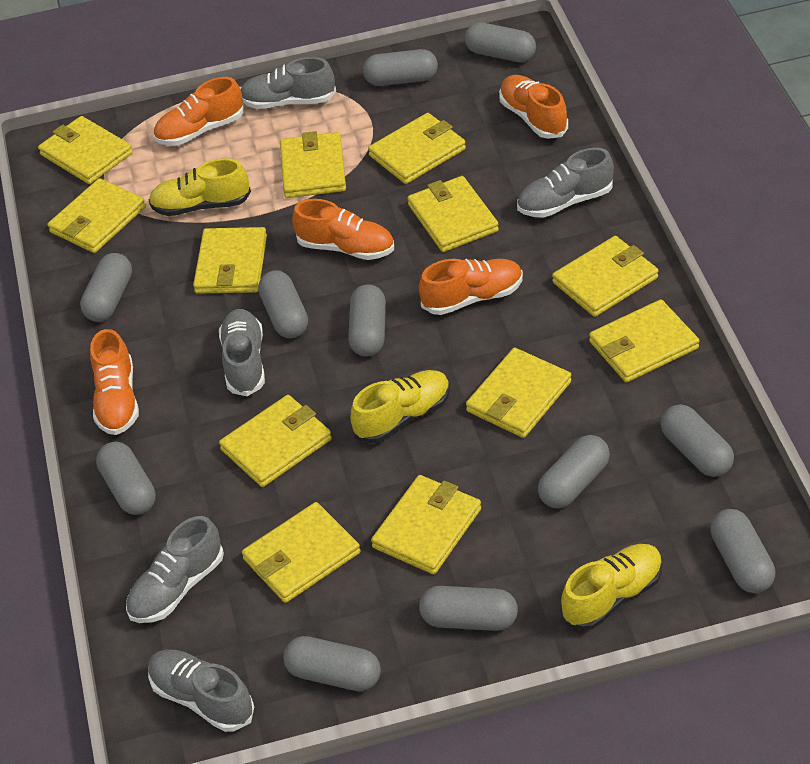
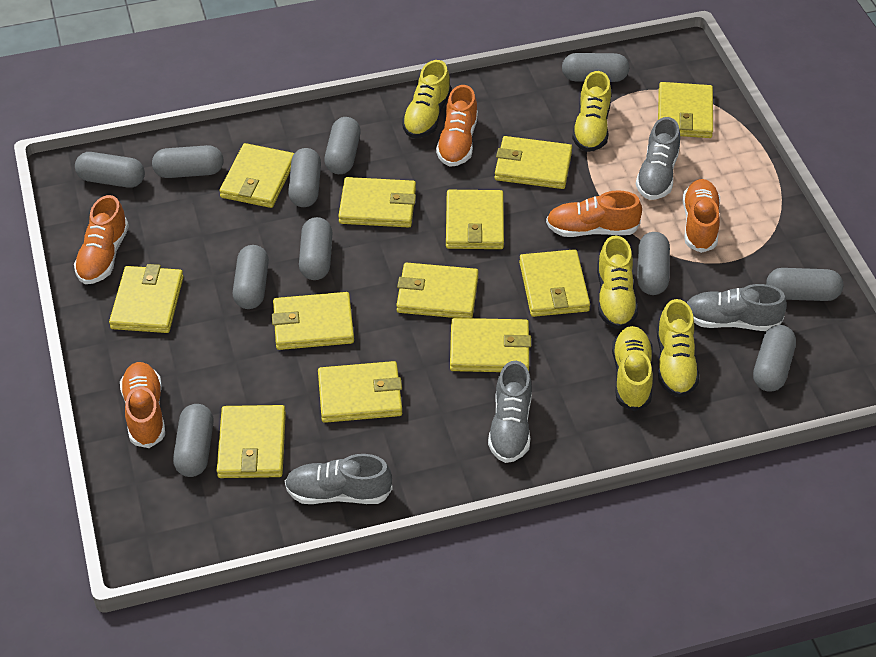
grey shoe: 5 -> 4
yellow shoe: 3 -> 5

